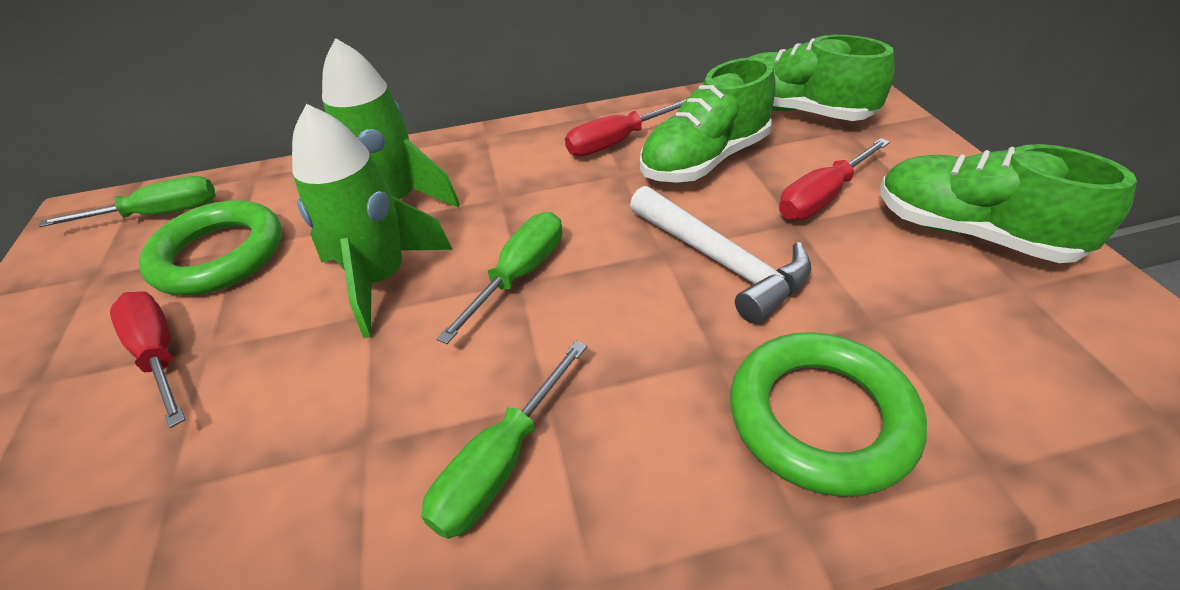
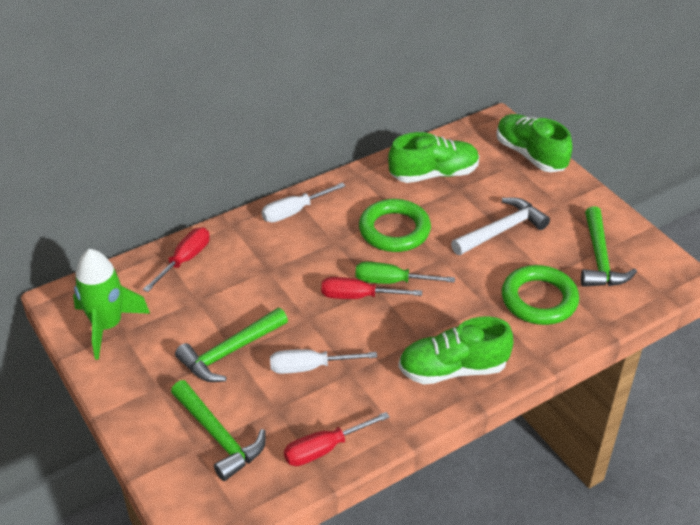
green hammer: 0 -> 3
green rocket: 2 -> 1
green screwdriver: 3 -> 1
white screwdriver: 0 -> 2

